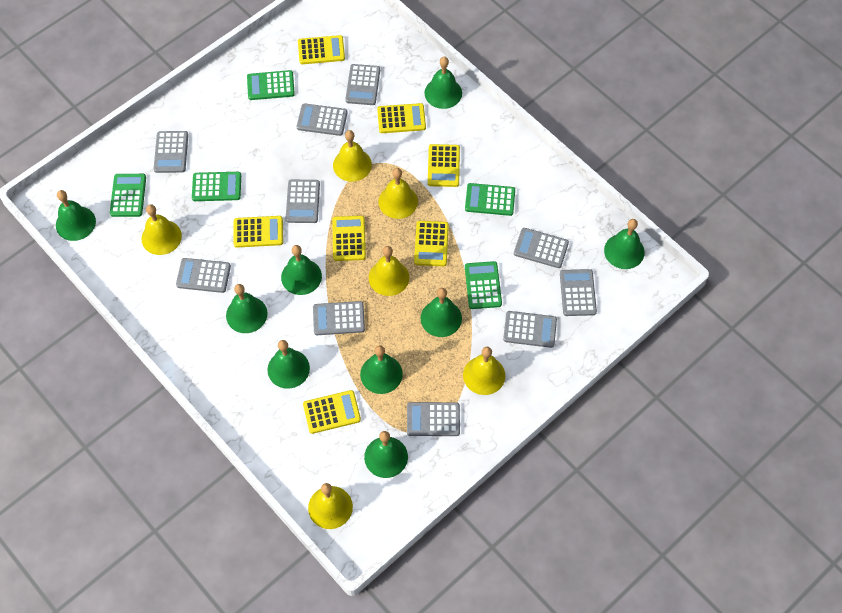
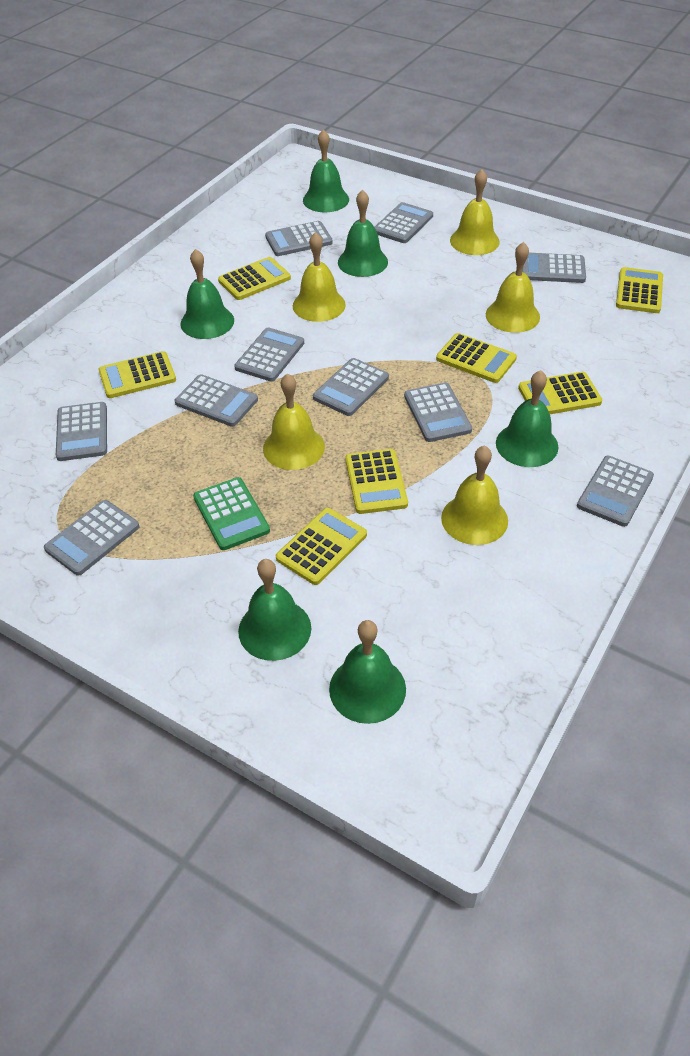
green bell: 9 -> 6
green calculator: 5 -> 1
yellow bell: 6 -> 5

